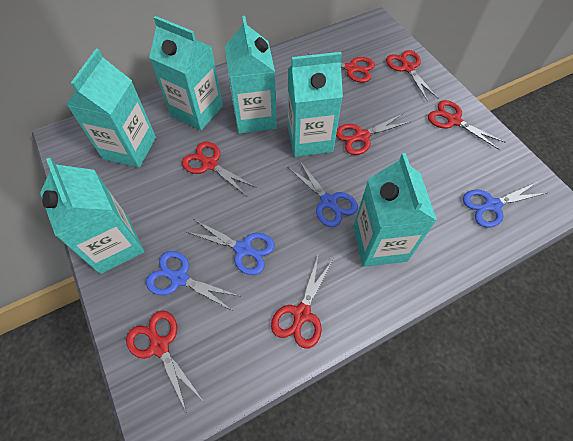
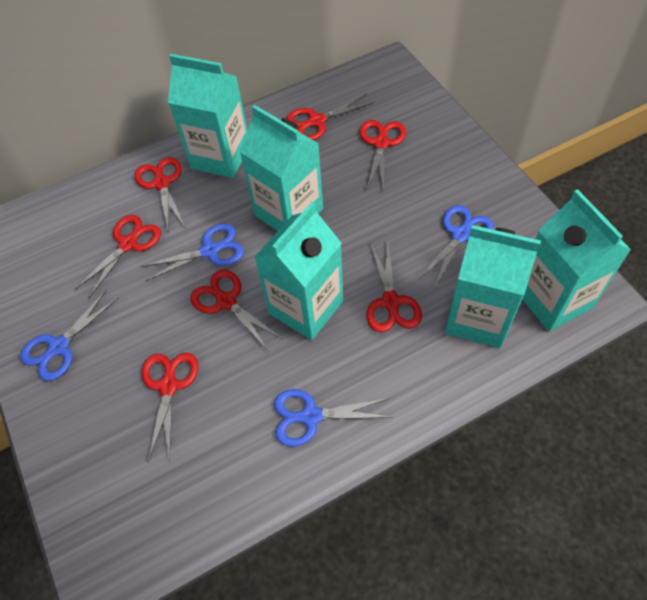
turquoise carton: 6 -> 5

